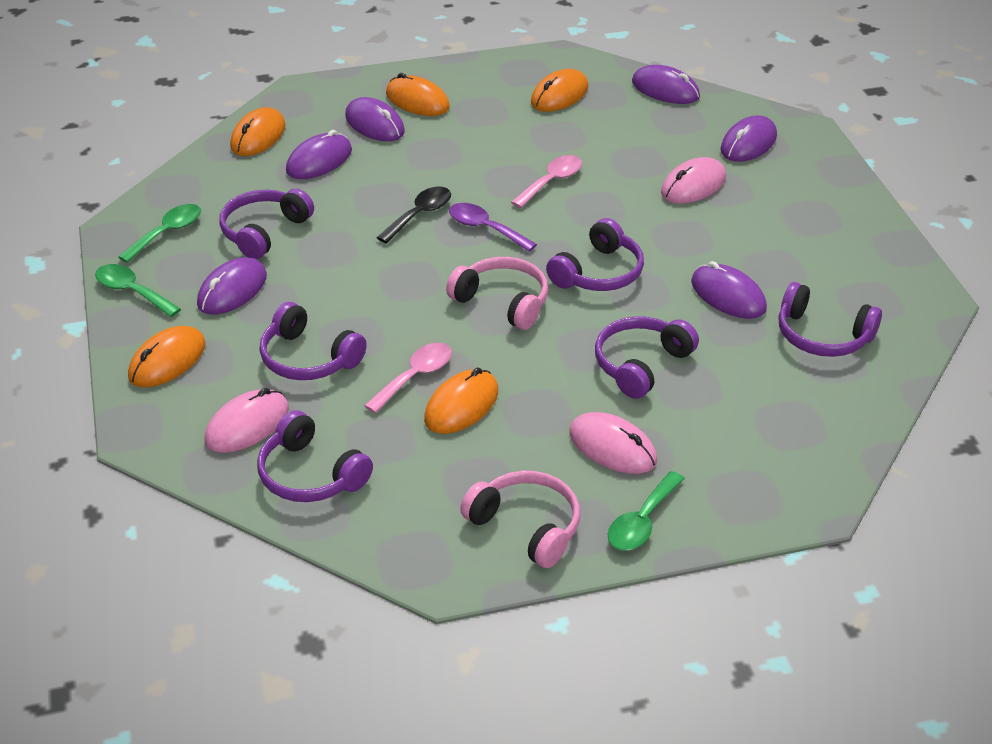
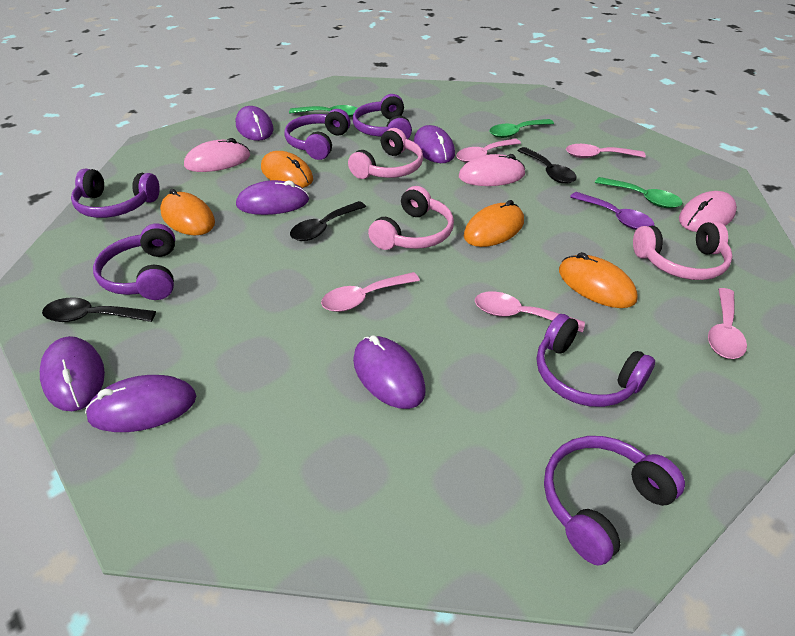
black spoon: 1 -> 3
orange mouse: 5 -> 4
pink headphones: 2 -> 3
pink spoon: 2 -> 5

